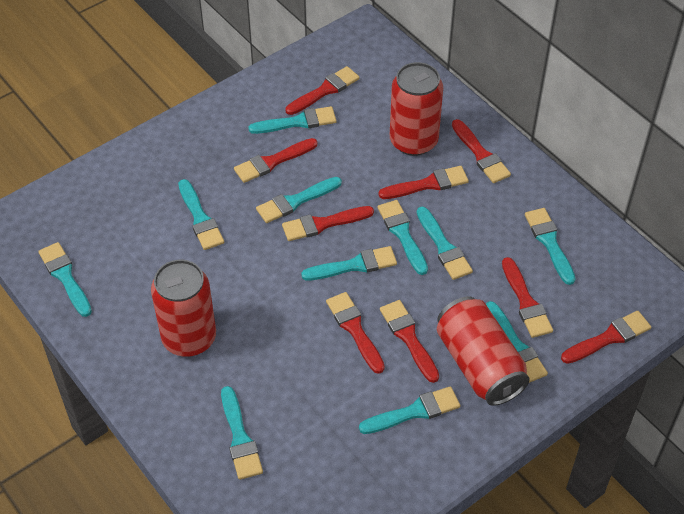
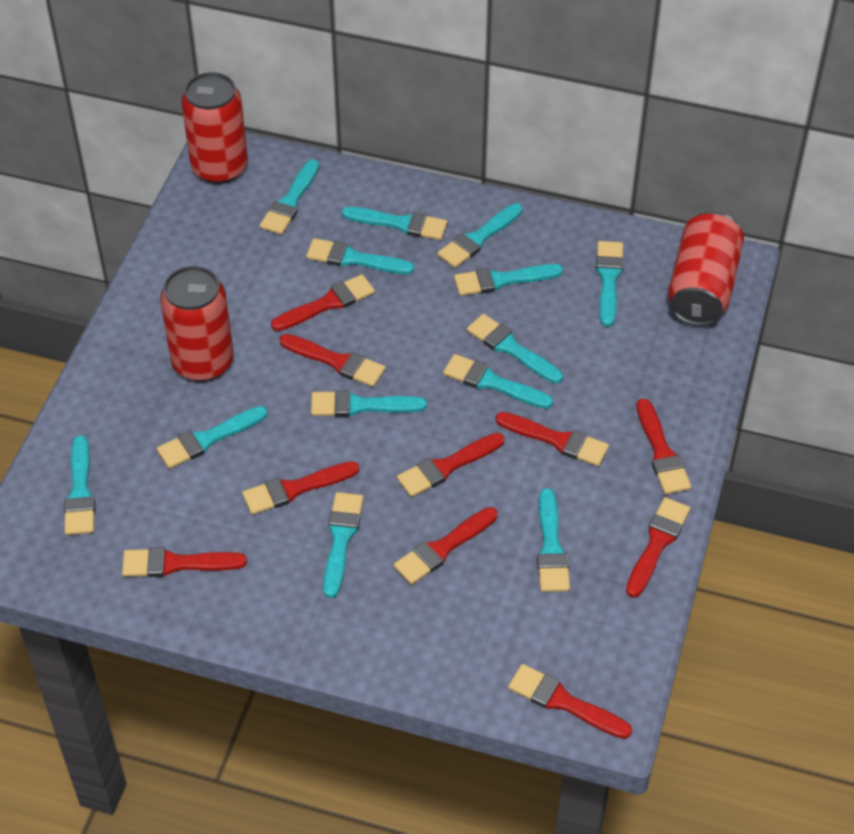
red brush: 9 -> 10
turquoise brush: 11 -> 13

